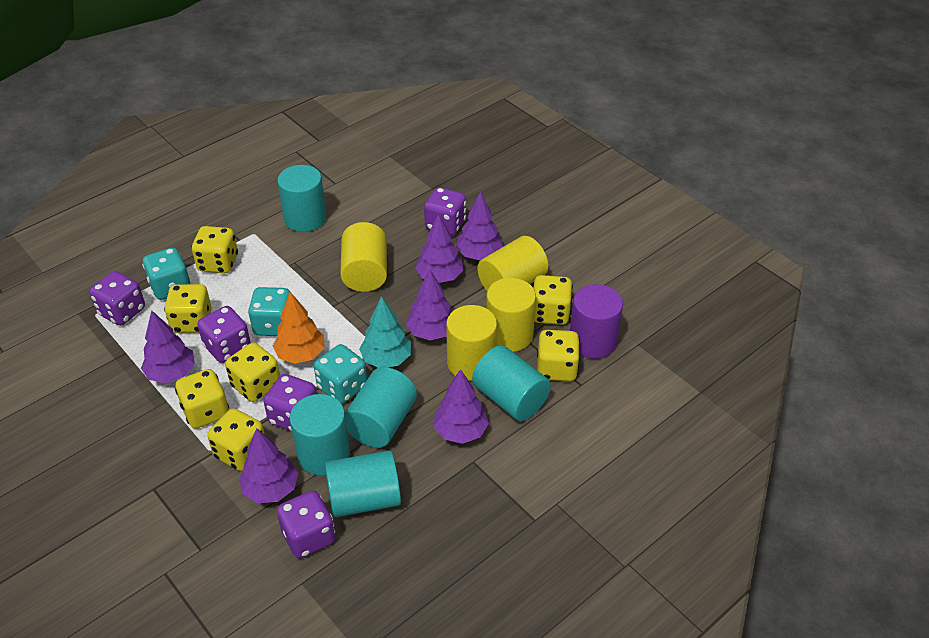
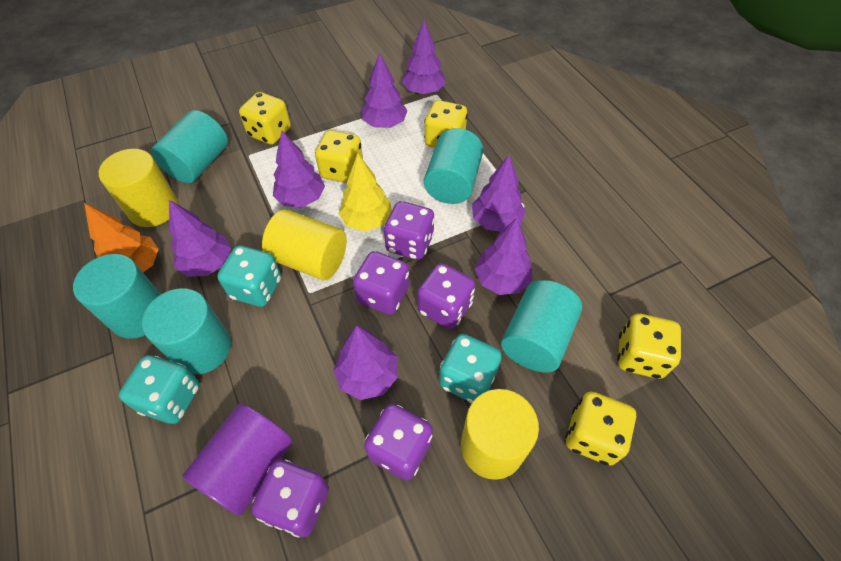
purple tree: 6 -> 7
turquoise tree: 1 -> 0
yellow cylinder: 4 -> 3
yellow dice: 7 -> 5
yellow tree: 0 -> 1

